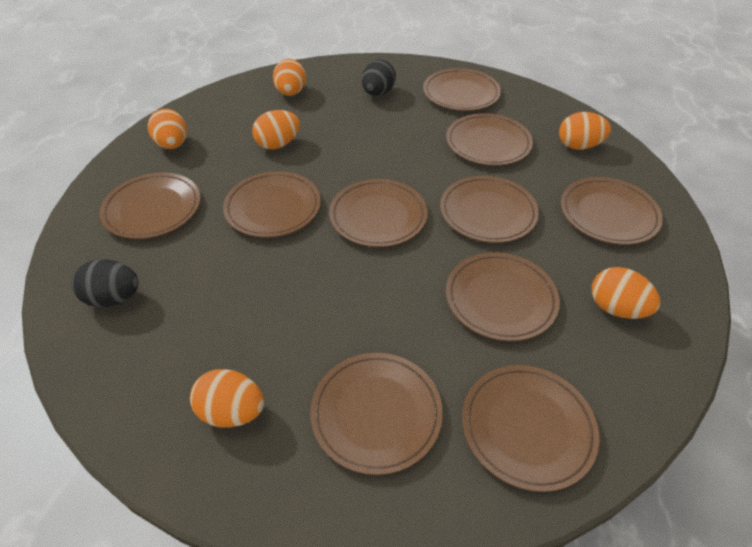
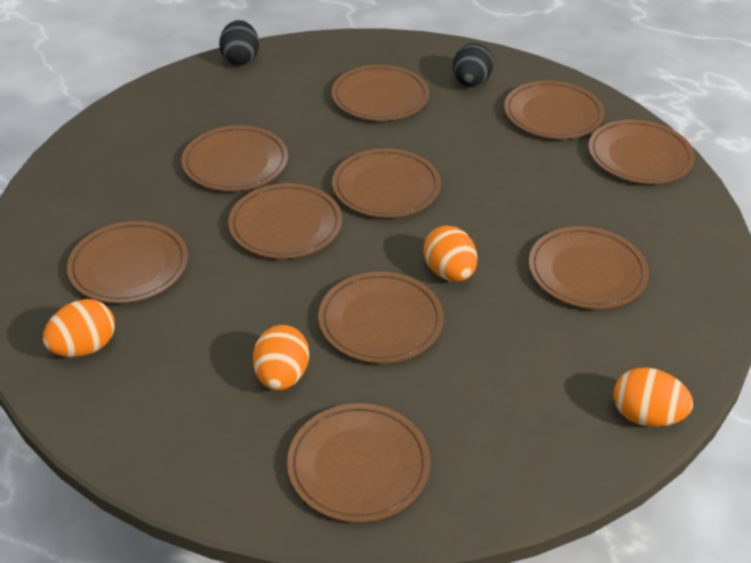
orange egg: 6 -> 4

